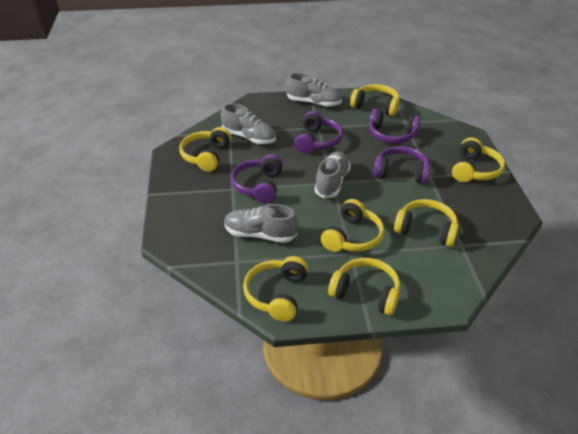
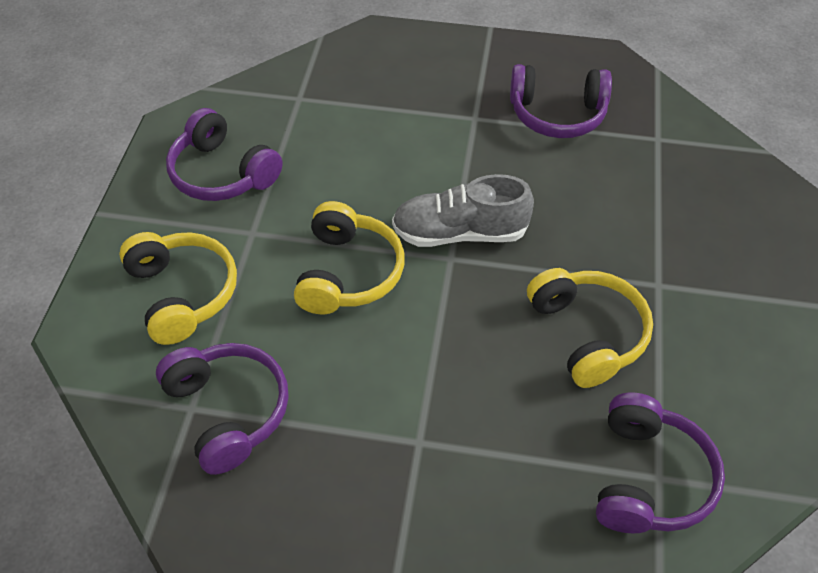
grey shoe: 4 -> 1
yellow headphones: 7 -> 3

